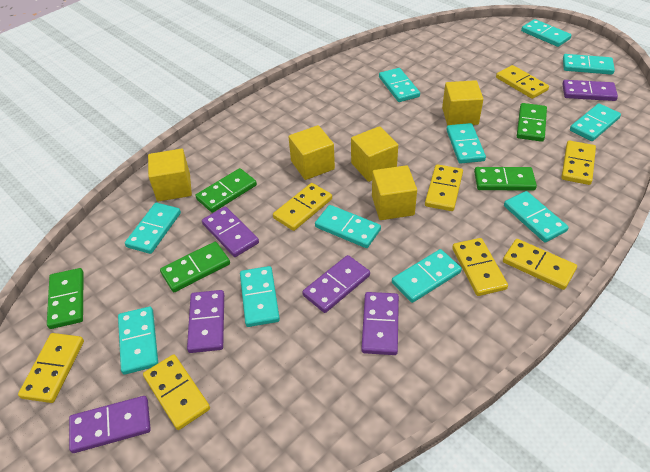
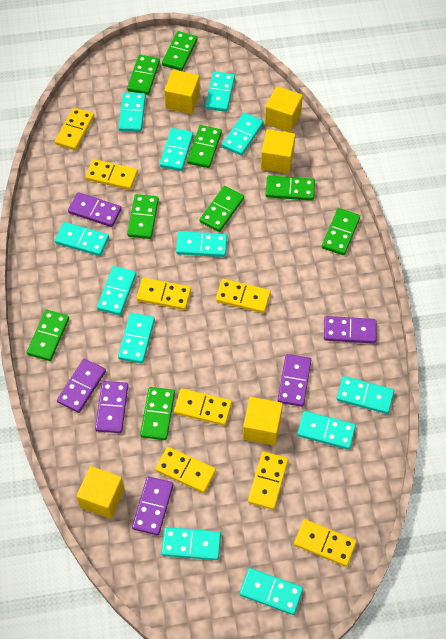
green domino: 5 -> 9
turquoise domino: 11 -> 12

